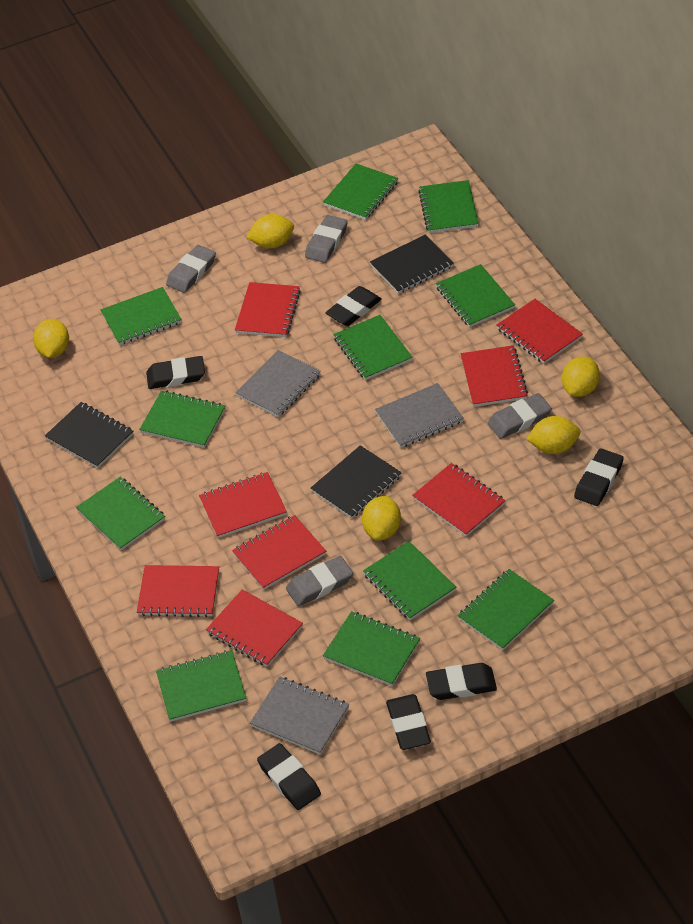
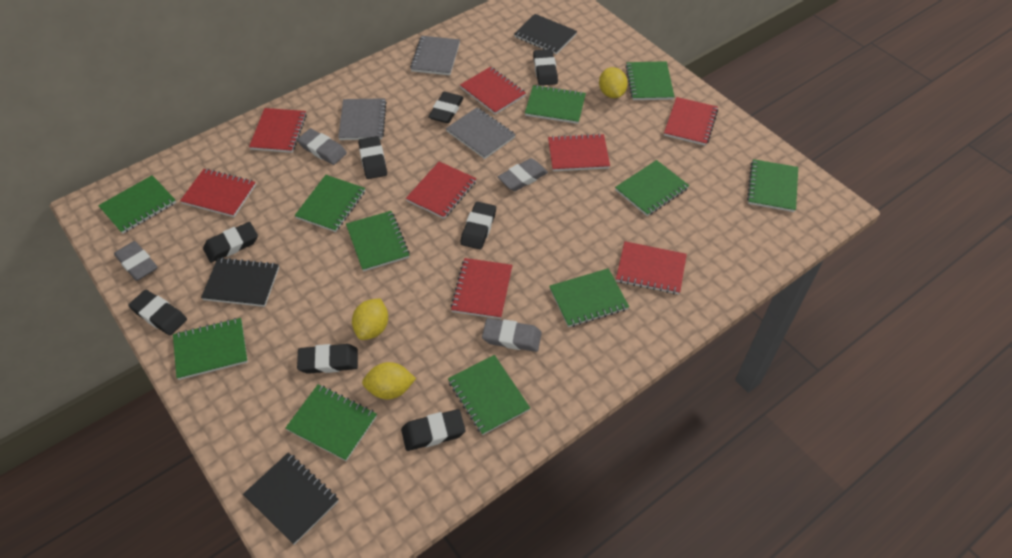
black eraser: 6 -> 8
yellow lemon: 5 -> 3

